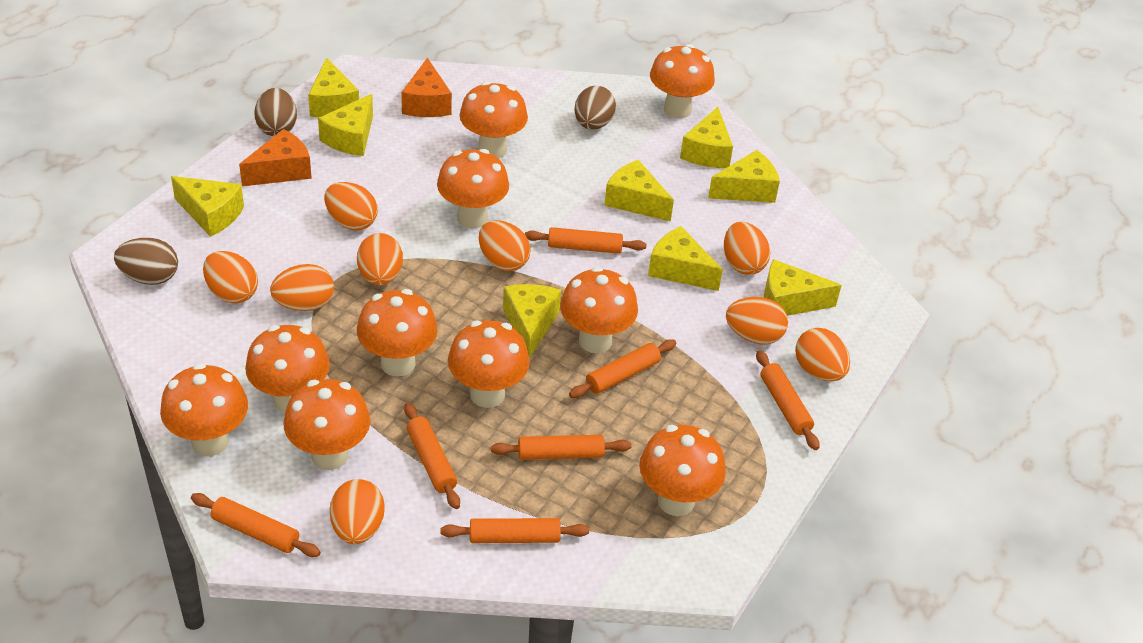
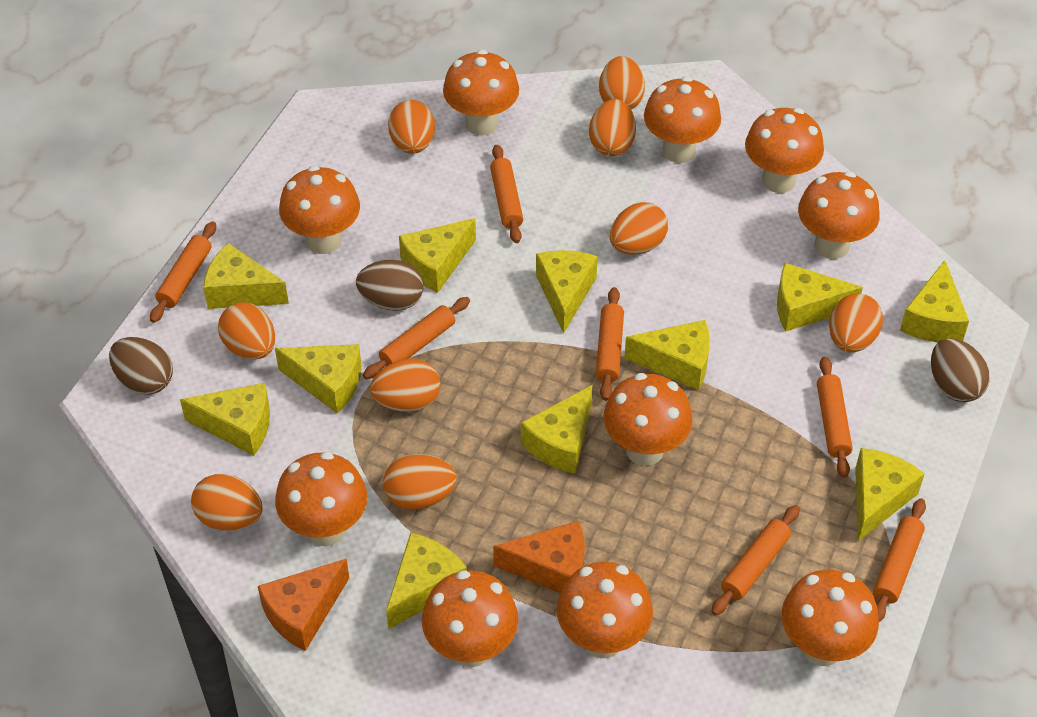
yellow cheese: 9 -> 11

